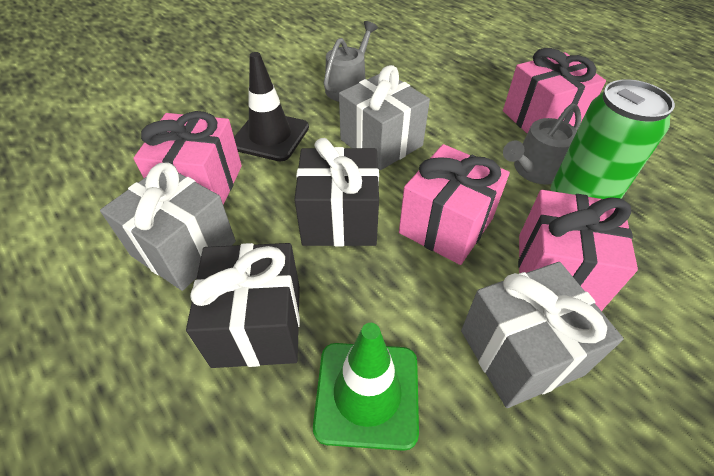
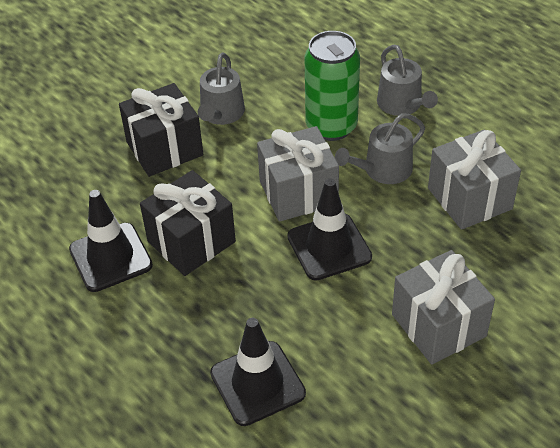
black traffic cone: 1 -> 3
green traffic cone: 1 -> 0
grey watering can: 2 -> 3
pink gift: 4 -> 0

